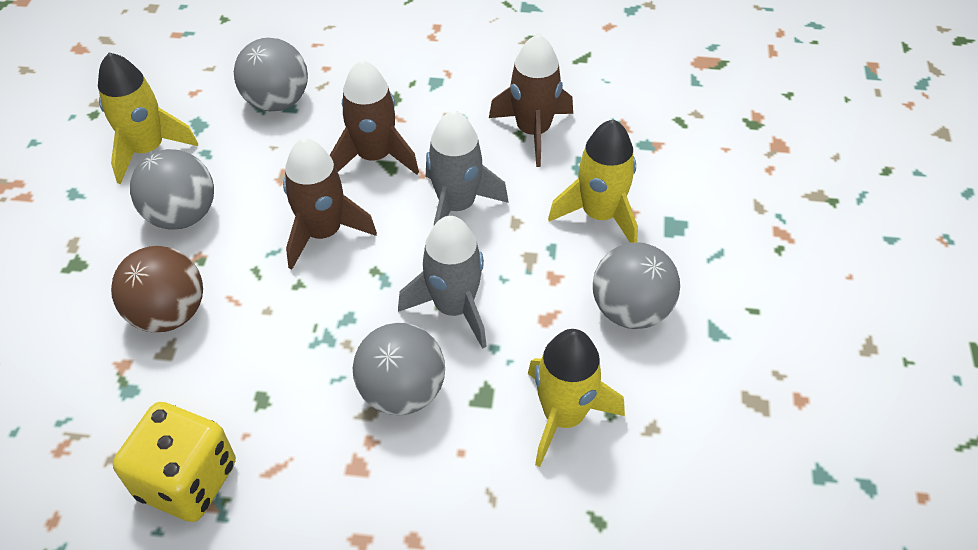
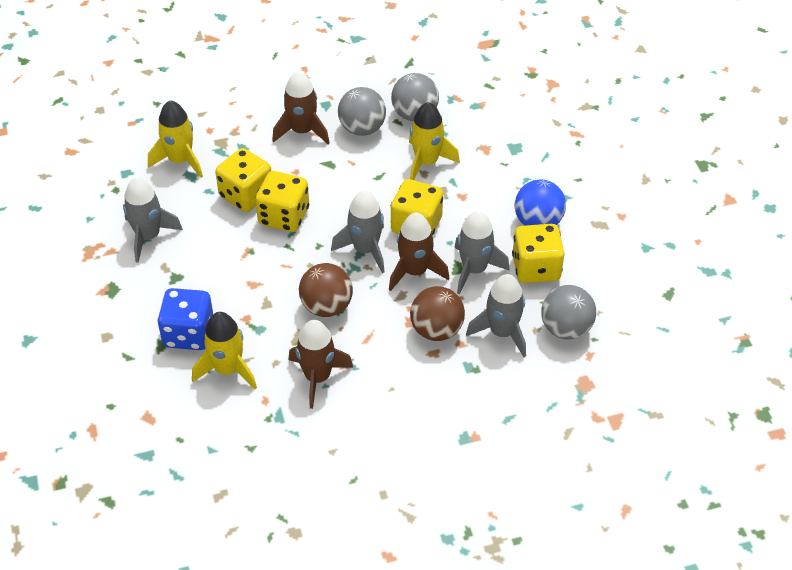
blue ball: 0 -> 1
blue dice: 0 -> 1
brown ball: 1 -> 2
grey ball: 4 -> 3
grey rocket: 2 -> 4
yellow dice: 1 -> 4

